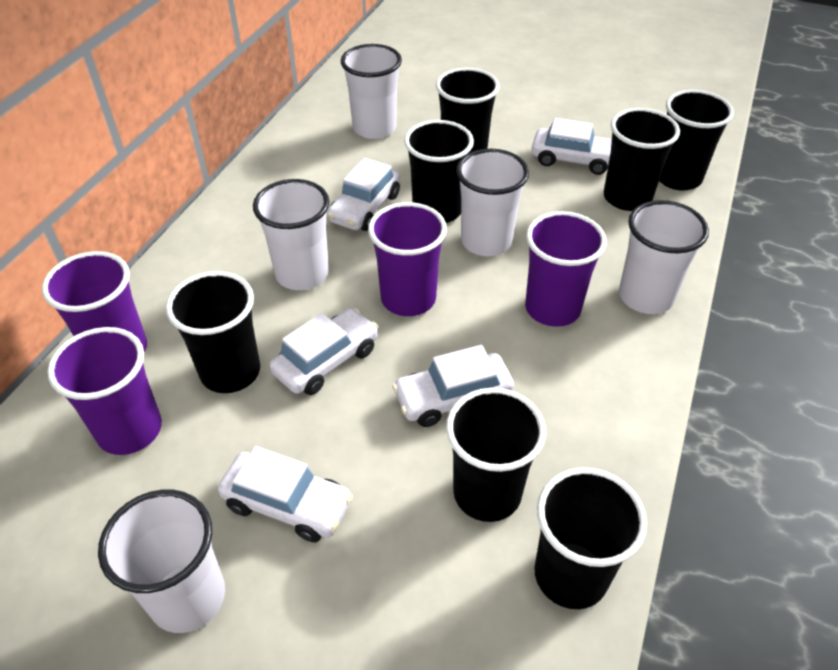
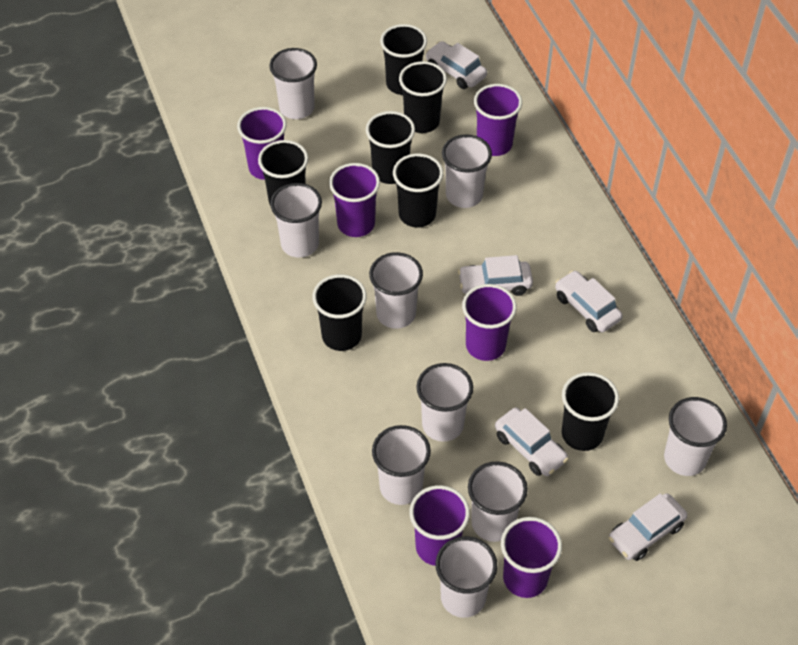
purple cup: 4 -> 6
white cup: 5 -> 9

